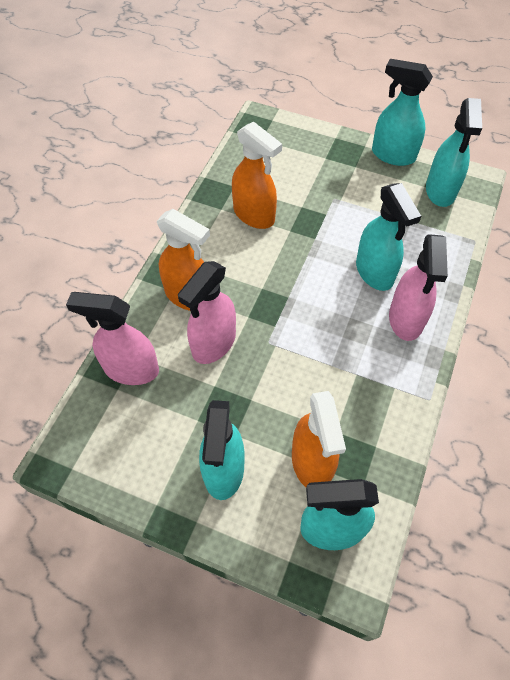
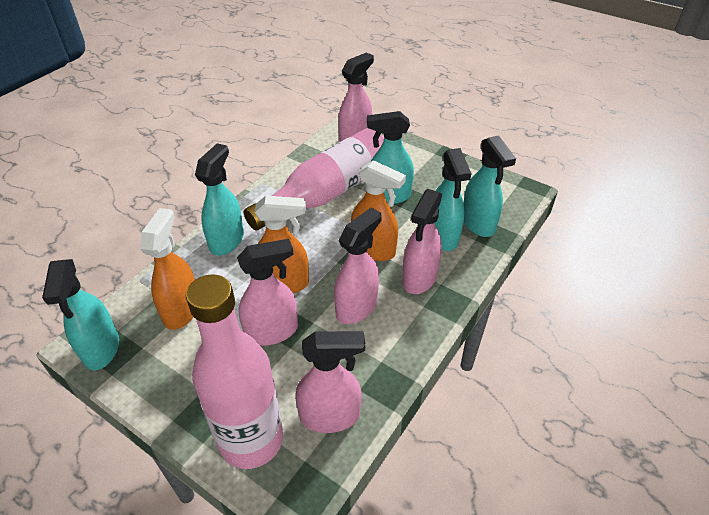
pink bottle: 0 -> 2
pink spray bottle: 3 -> 5

